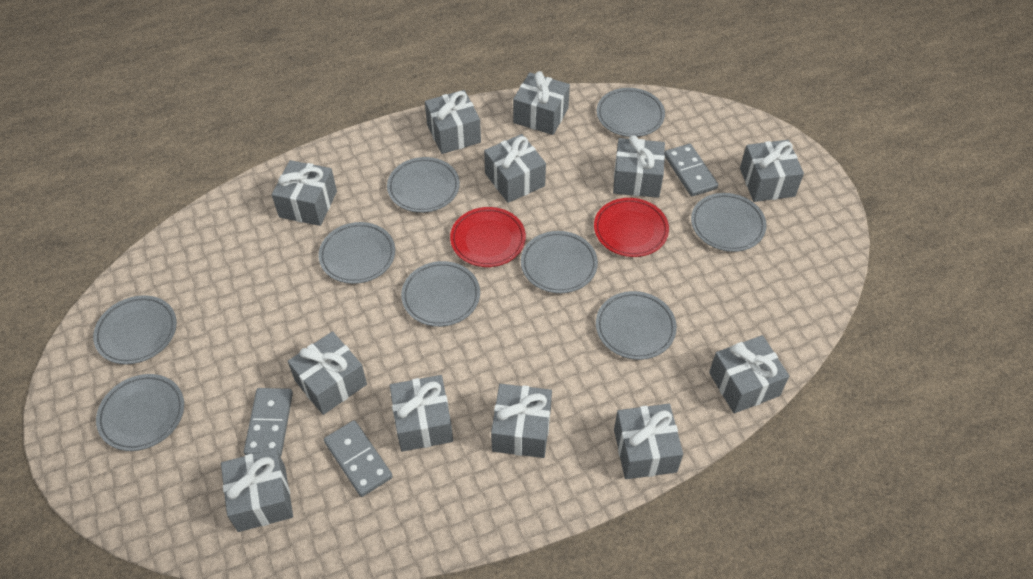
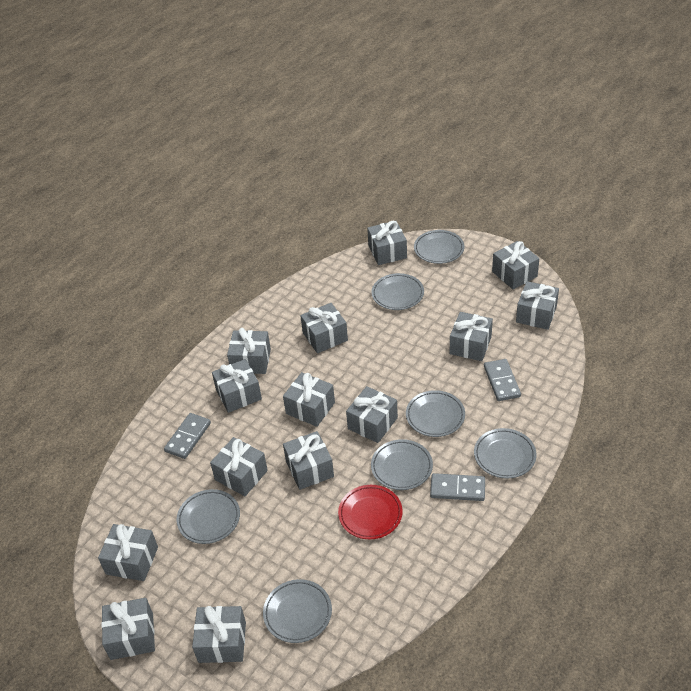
grey gift: 12 -> 14
grey plate: 9 -> 7
red plate: 2 -> 1

